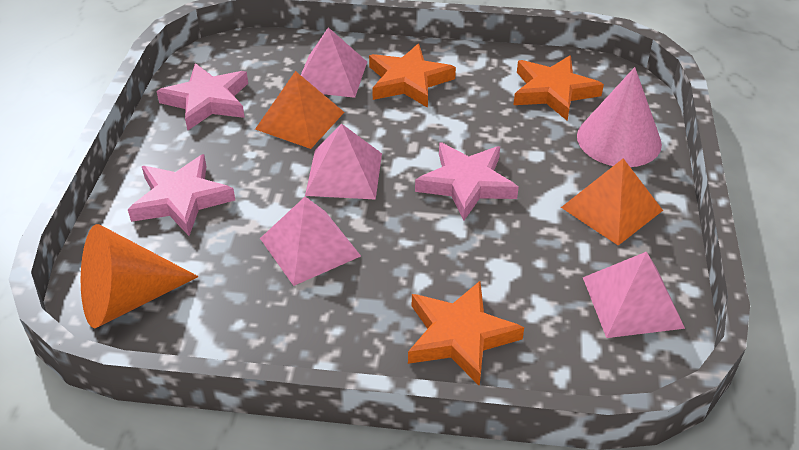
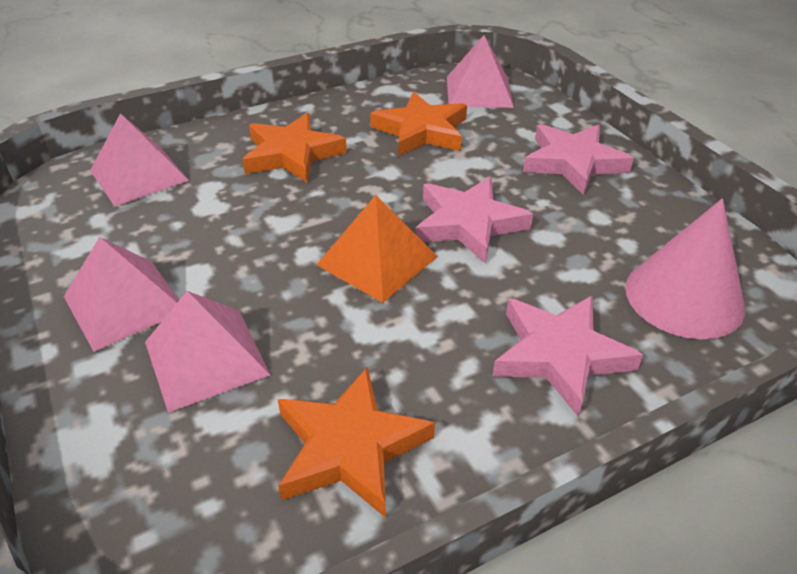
orange cone: 1 -> 0
orange pyramid: 2 -> 1

